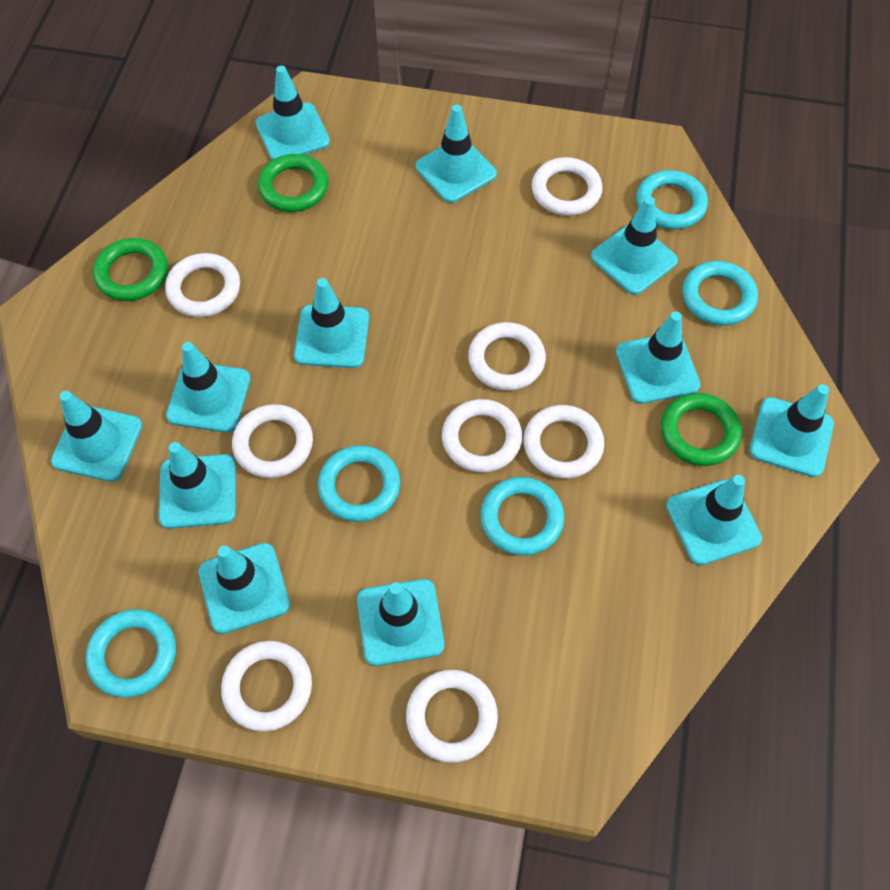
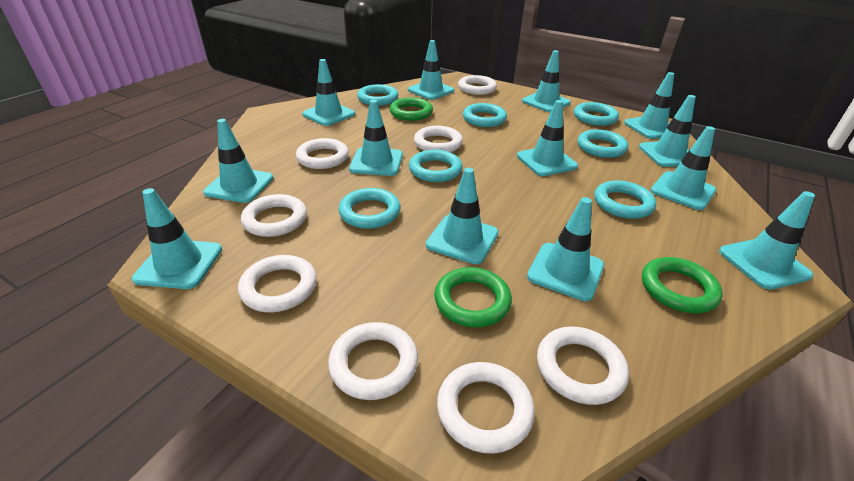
turquoise ring: 5 -> 7
turquoise traffic cone: 12 -> 13

